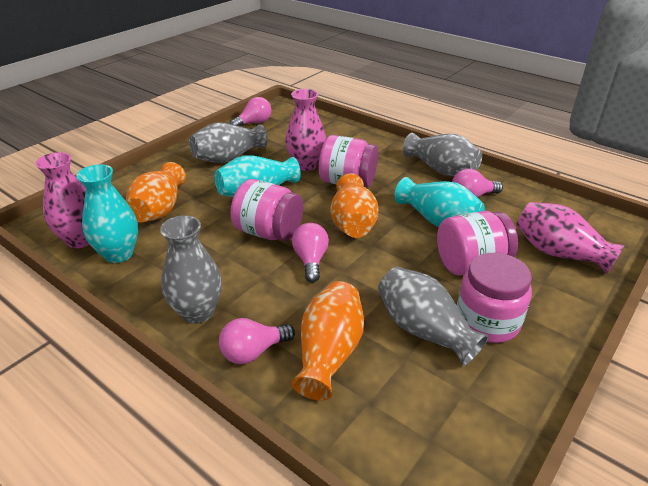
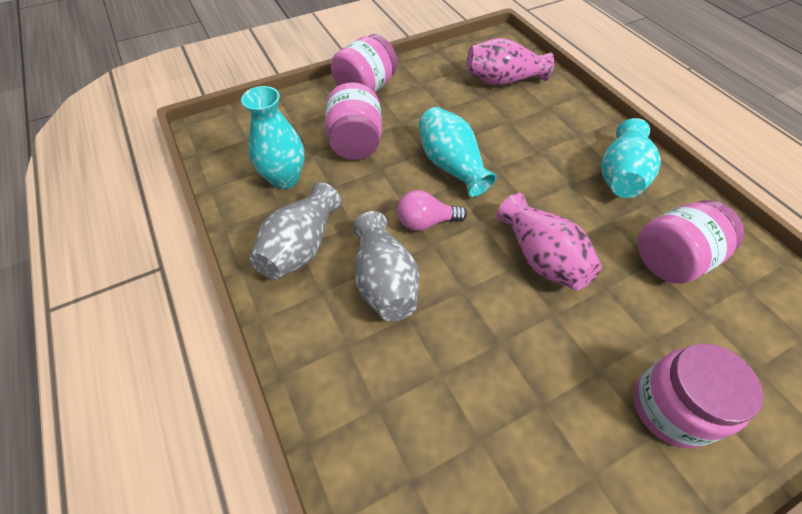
grey vase: 4 -> 2
orange vase: 3 -> 0
pink light bulb: 4 -> 1
pink vase: 3 -> 2

